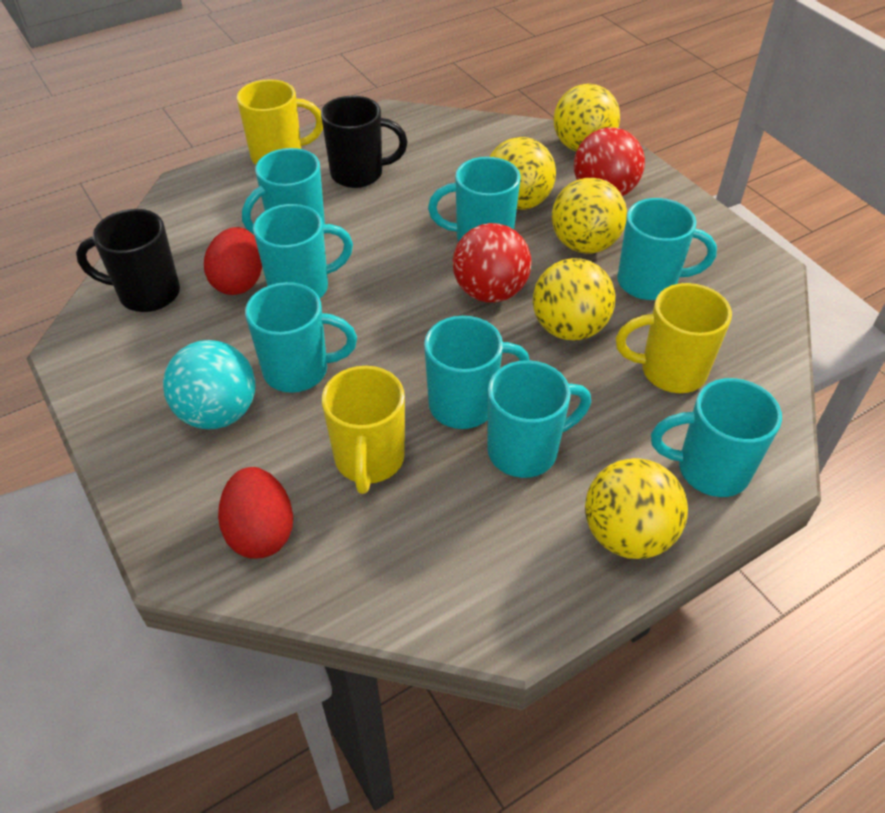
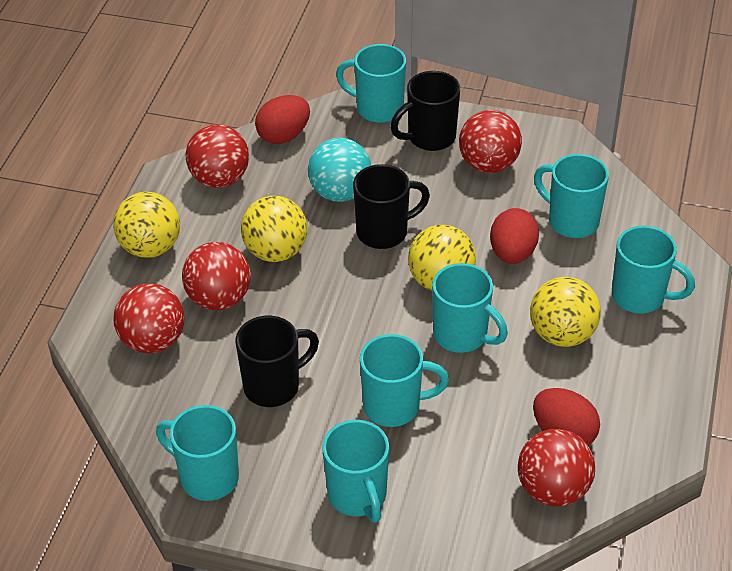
black mug: 2 -> 3
red ball: 2 -> 5
red egg: 2 -> 3
turquoise mug: 8 -> 7
yellow ball: 5 -> 4
yellow mug: 3 -> 0

